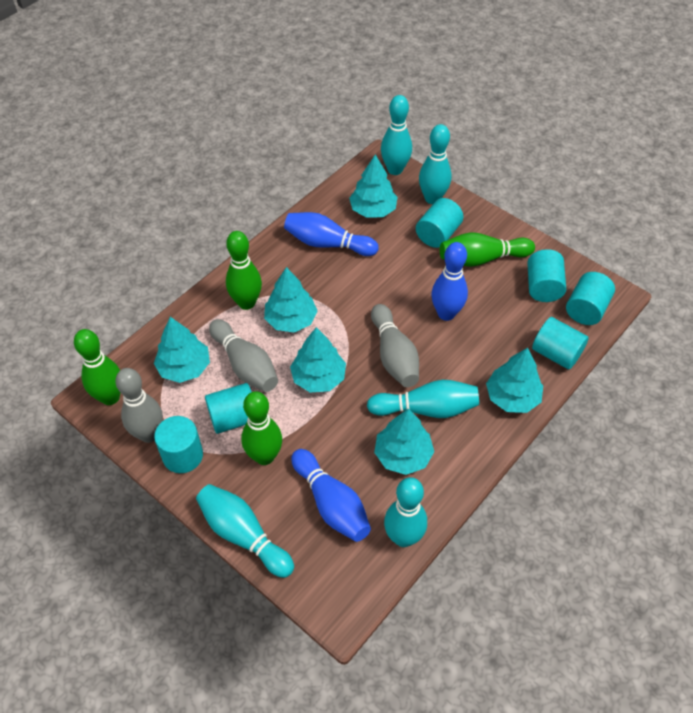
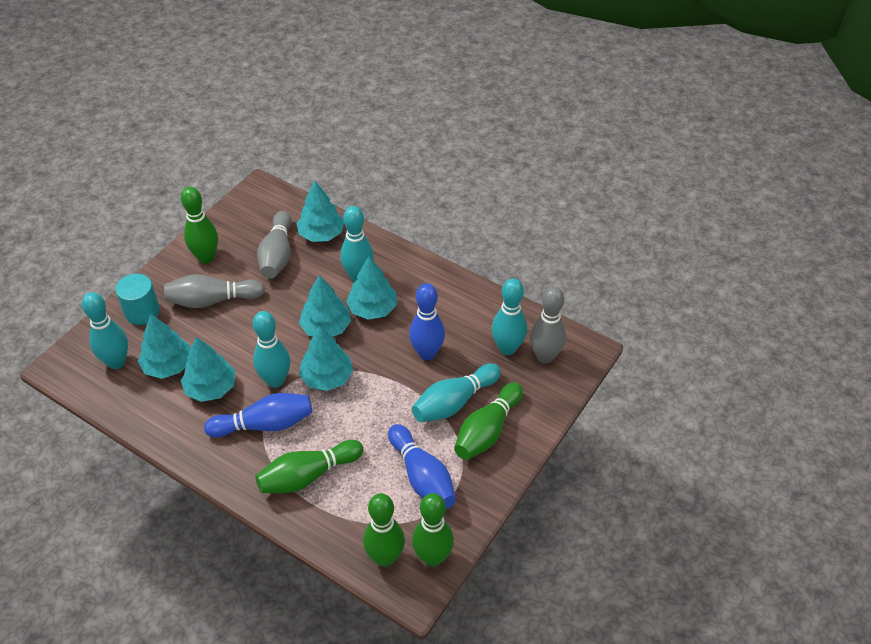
green bowling pin: 4 -> 5
turquoise cylinder: 6 -> 1

